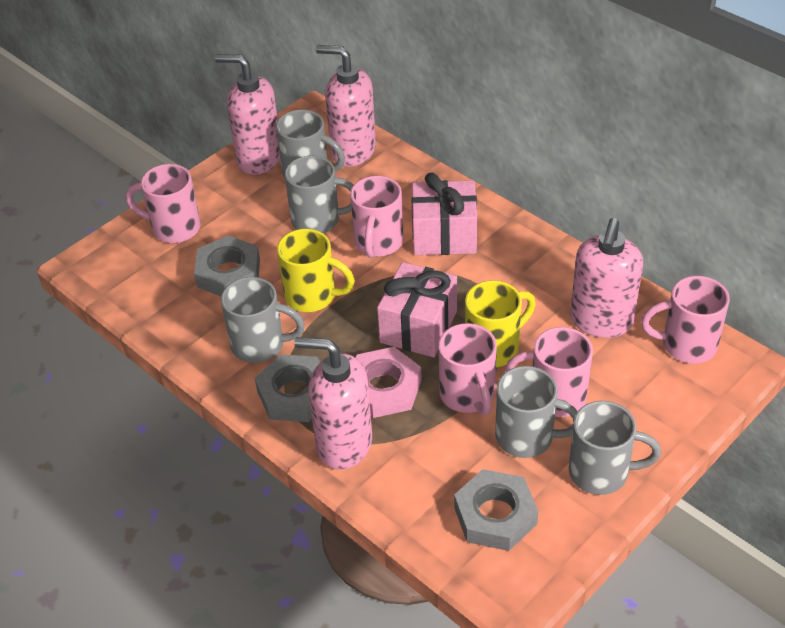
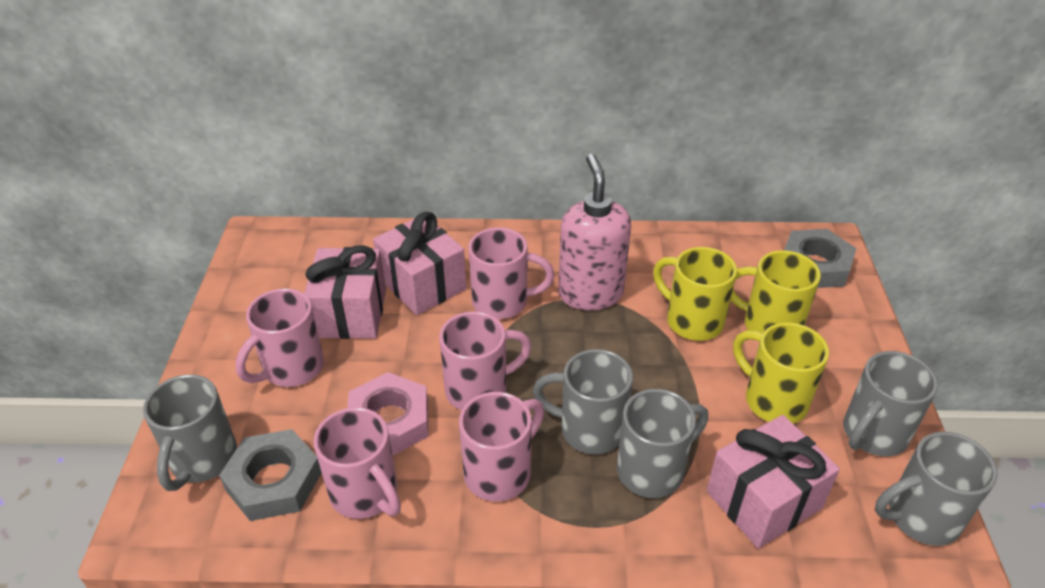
grey nut: 3 -> 2
pink gift: 2 -> 3
pink soap dispenser: 4 -> 1
yellow mug: 2 -> 3

